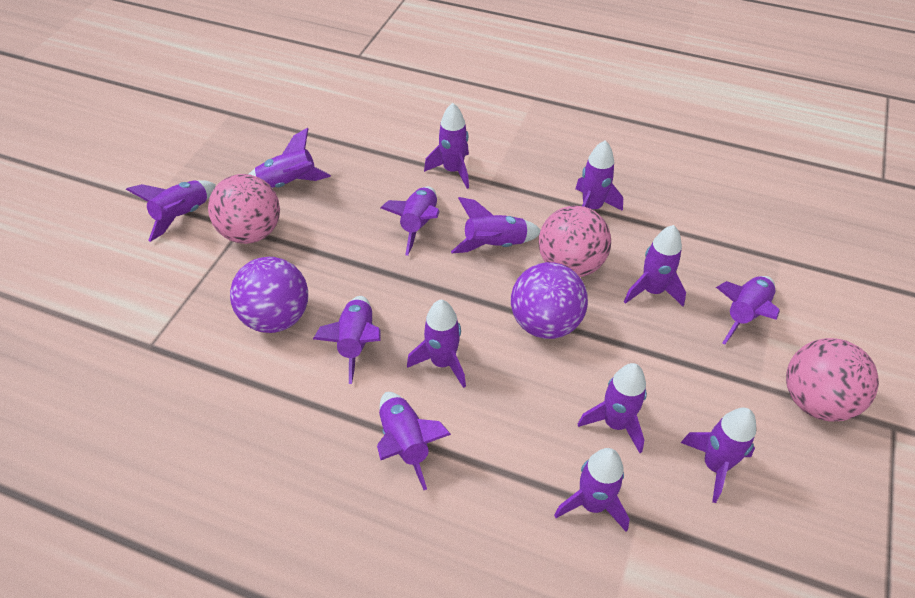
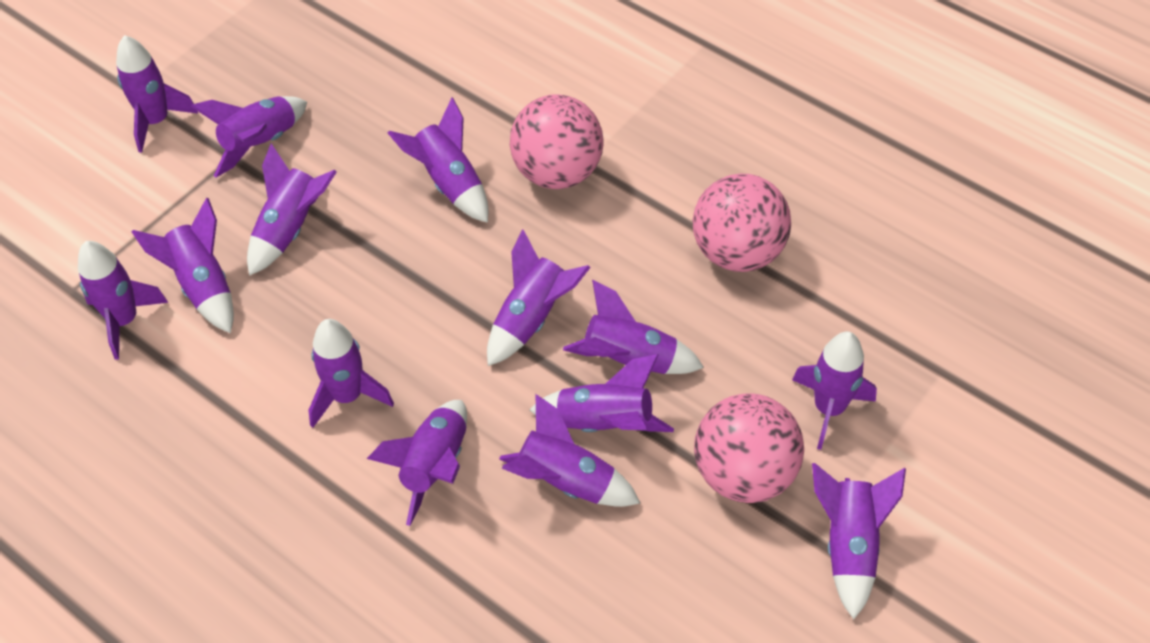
purple ball: 2 -> 0

